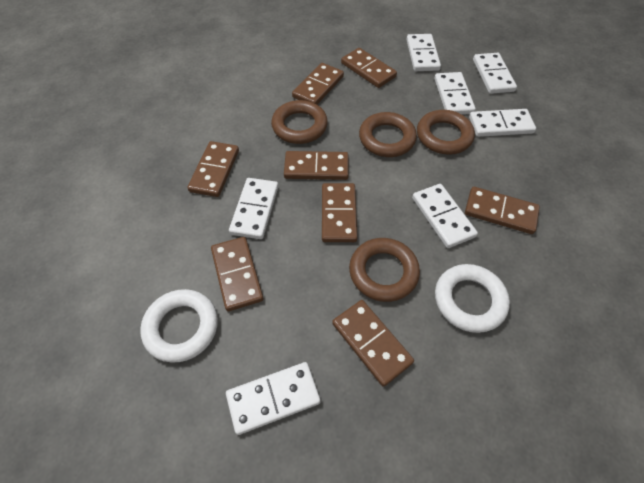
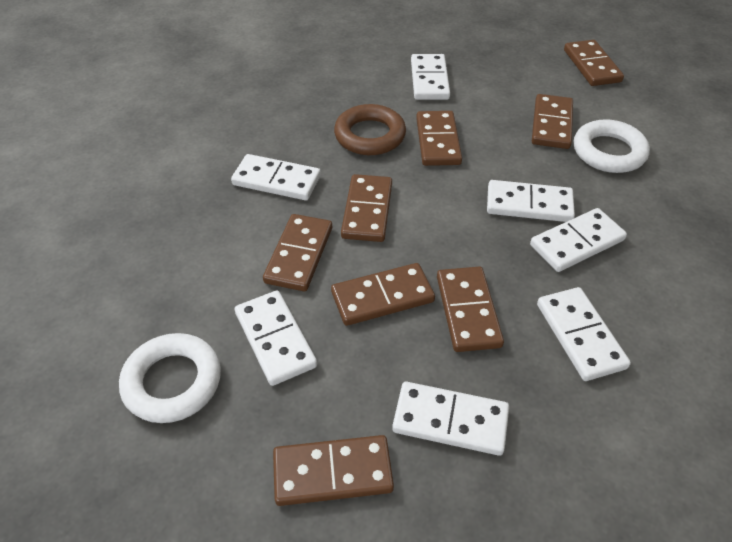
brown ring: 4 -> 1

